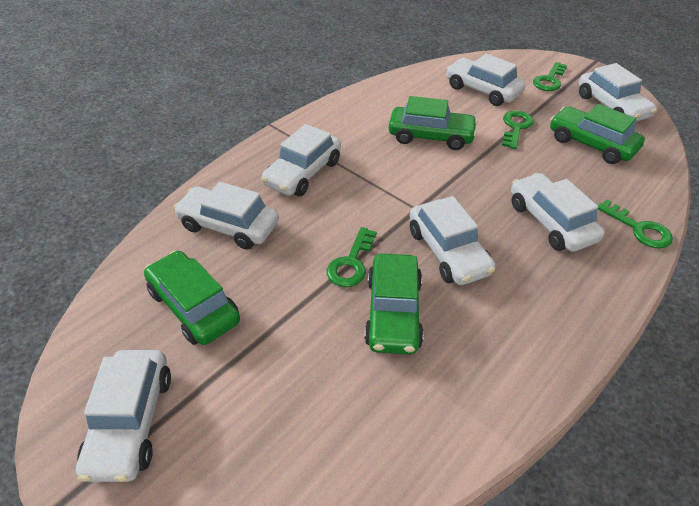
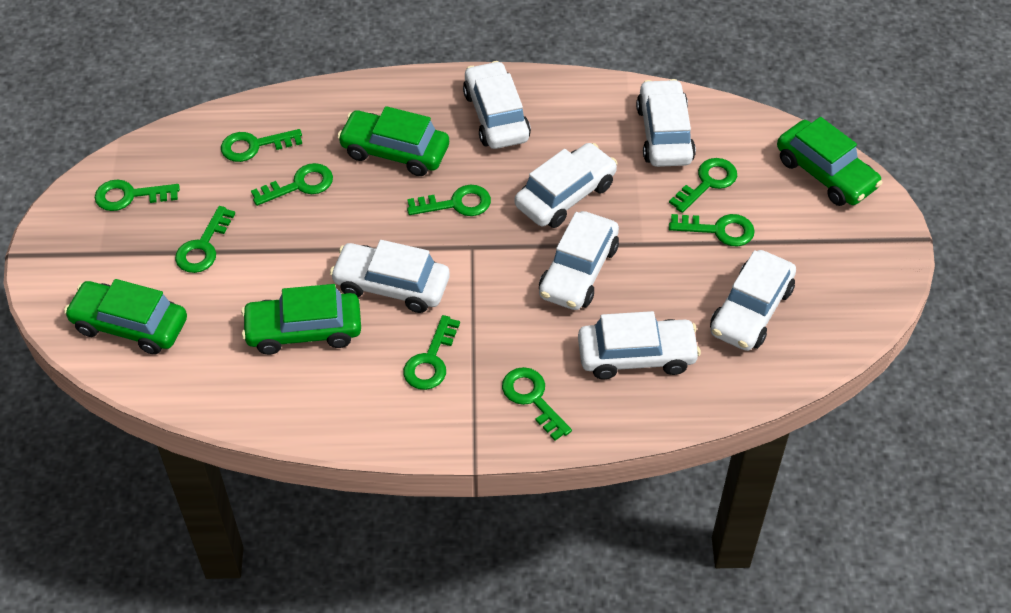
green key: 4 -> 9

